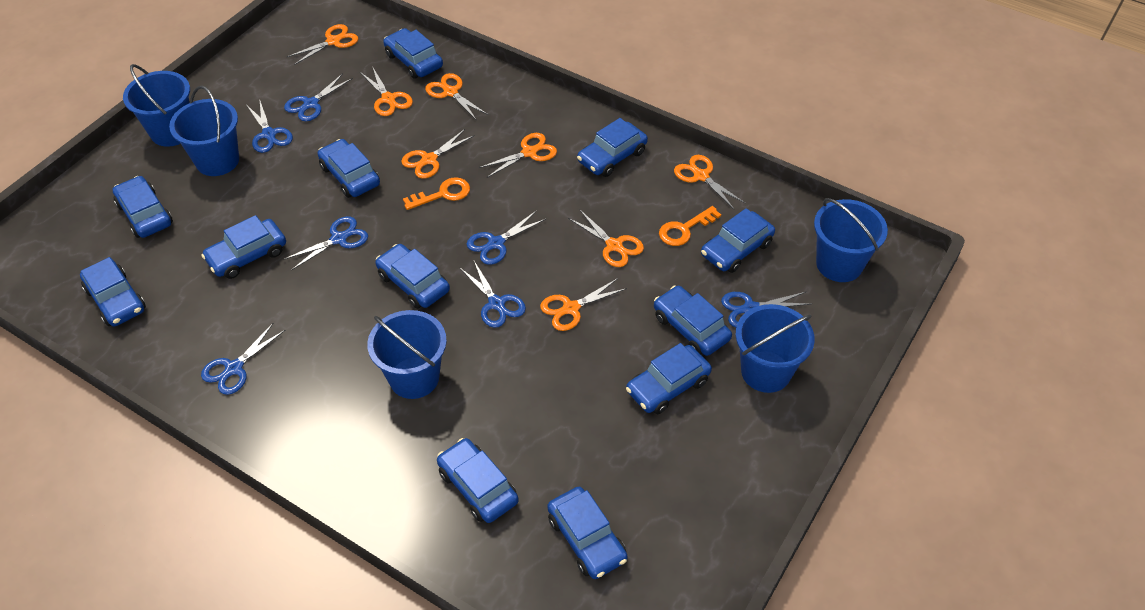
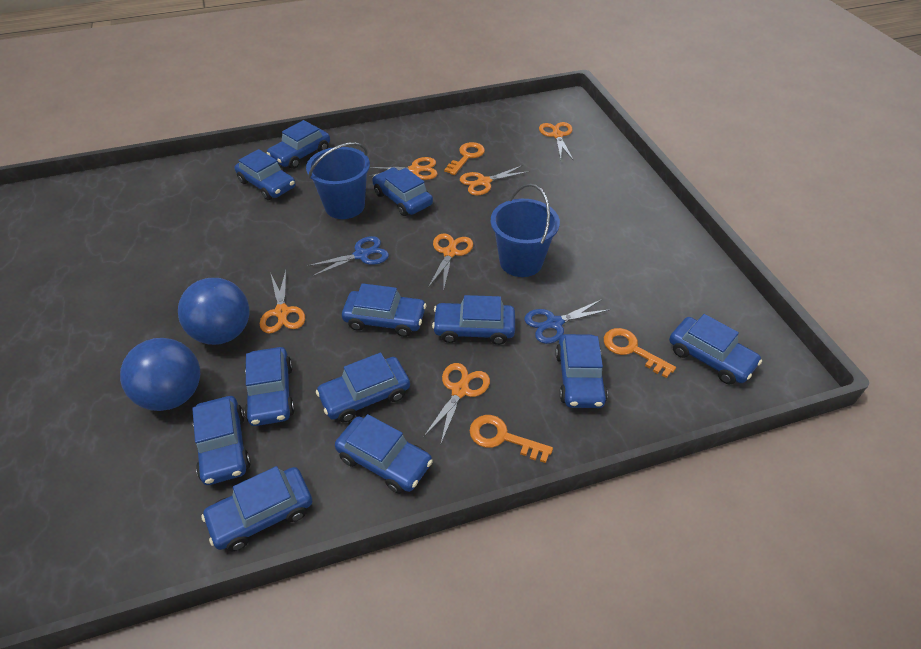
blue ball: 0 -> 2
blue bucket: 5 -> 2
blue scissors: 7 -> 2
orange key: 2 -> 3
orange scissors: 8 -> 6

